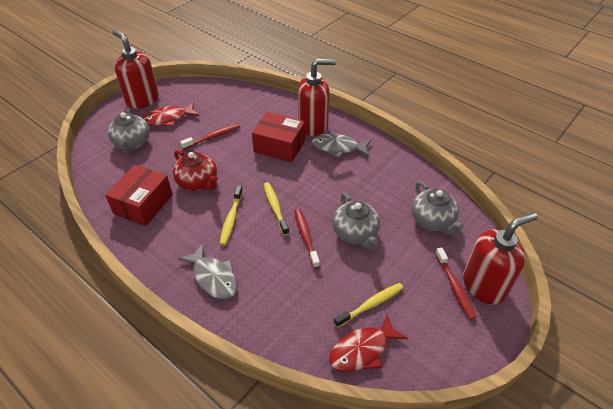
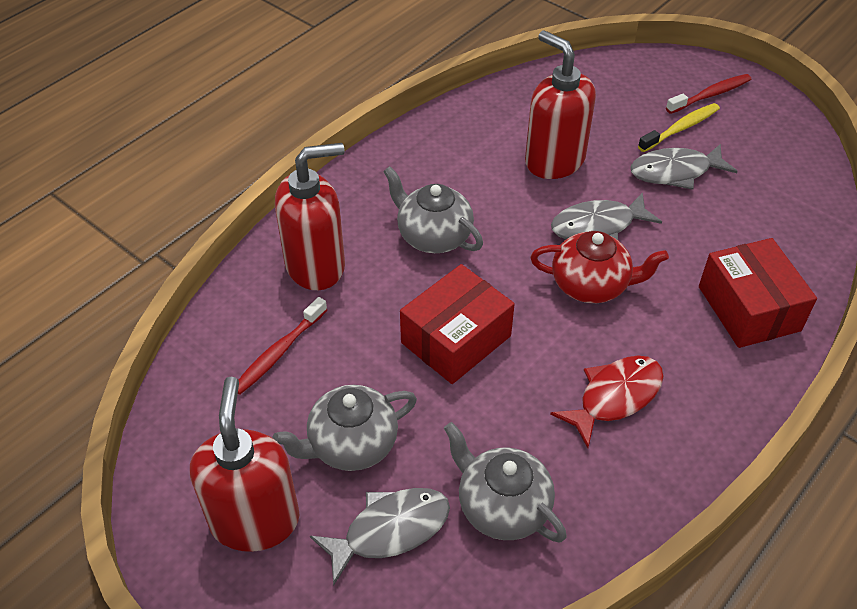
grey fish: 2 -> 3
red fish: 2 -> 1
red toothbrush: 3 -> 2
yellow toothbrush: 3 -> 1

